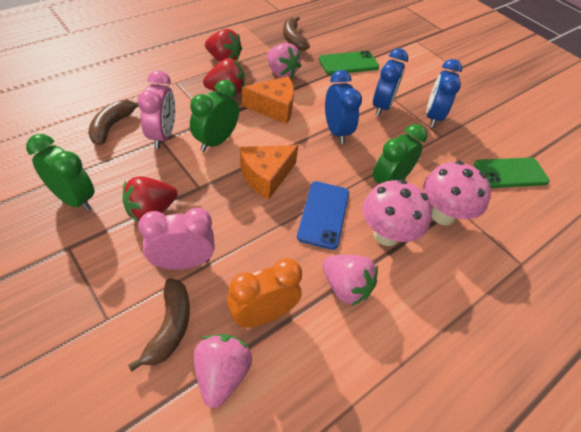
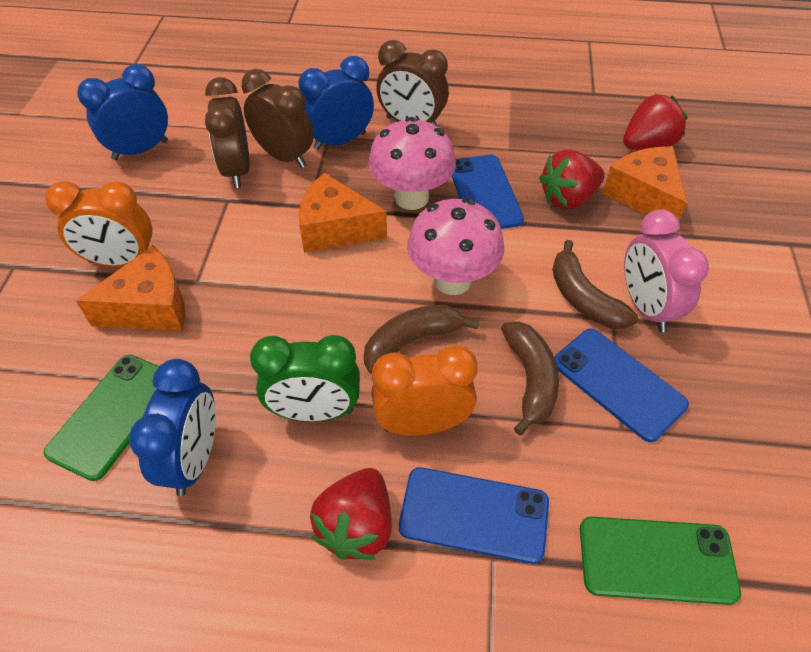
blue phone: 1 -> 3
brown clock: 0 -> 3
green clock: 3 -> 1
orange cheese: 2 -> 3
orange clock: 1 -> 2
pink clock: 2 -> 1
pink strawberry: 3 -> 0

